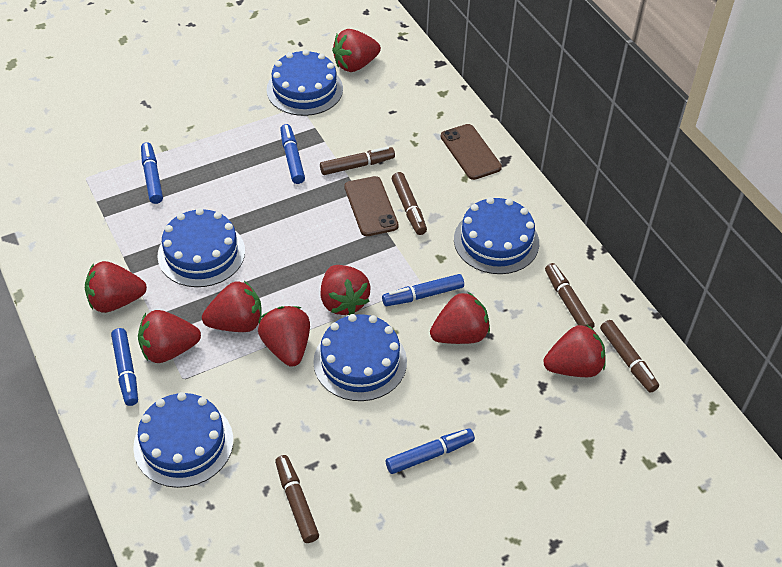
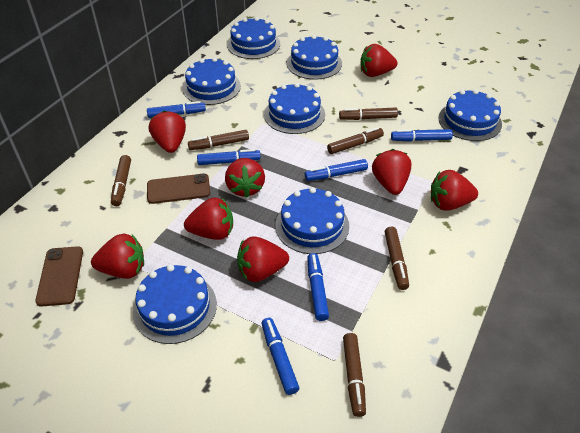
blue cake: 5 -> 7
blue marker: 5 -> 6
brown marker: 5 -> 6

